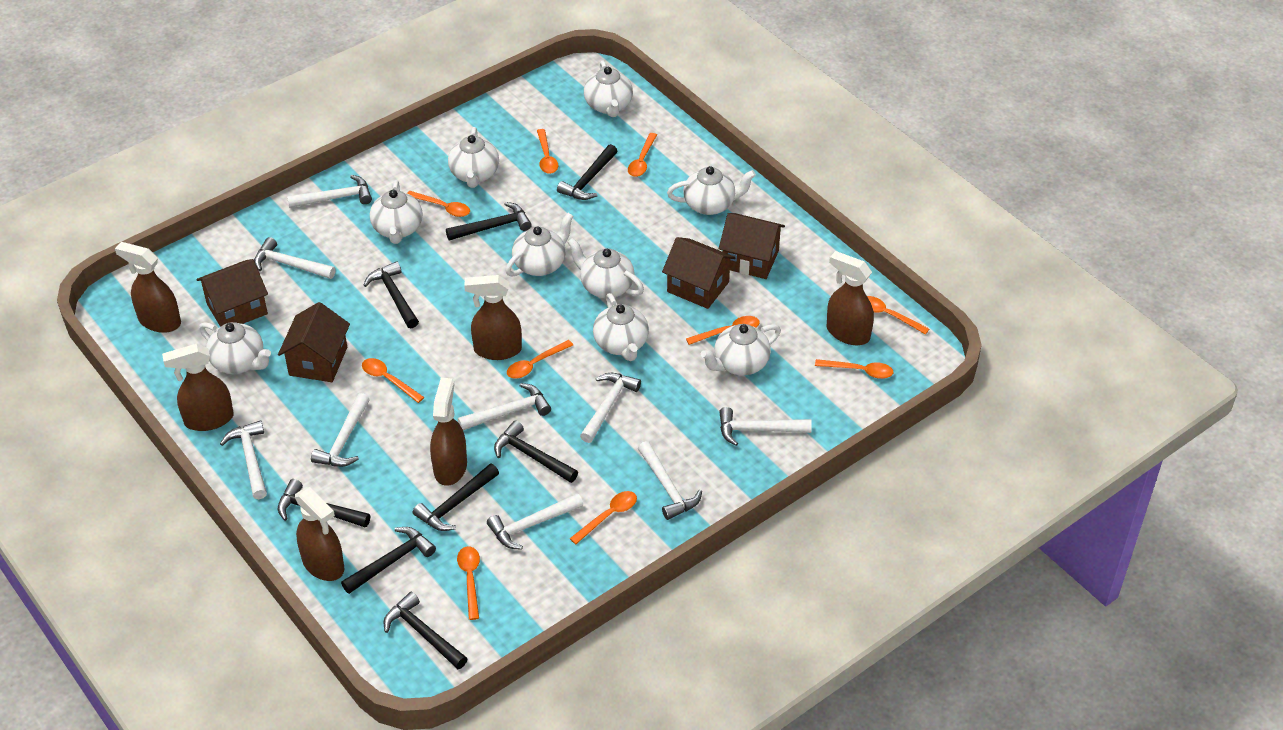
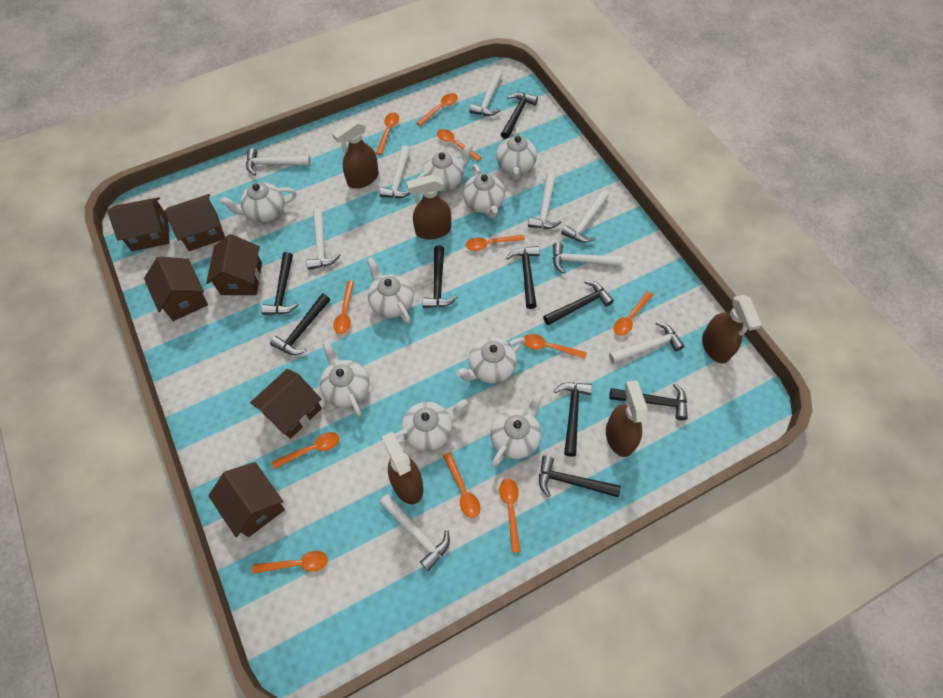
black hammer: 8 -> 9
brown house: 4 -> 6
brown spray bottle: 6 -> 5
orange spoon: 10 -> 11

